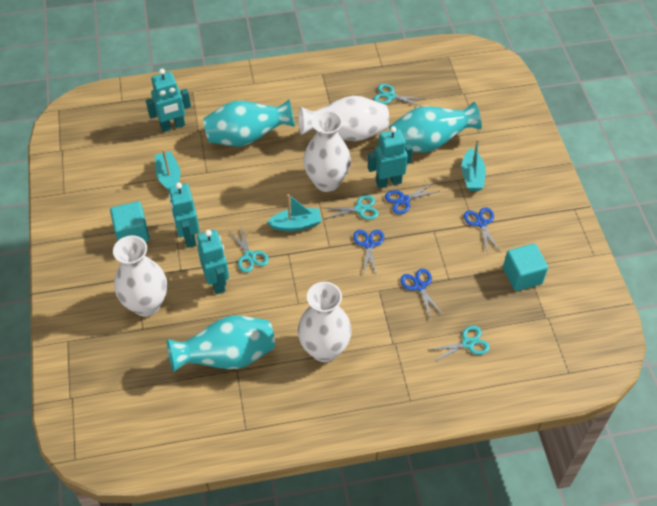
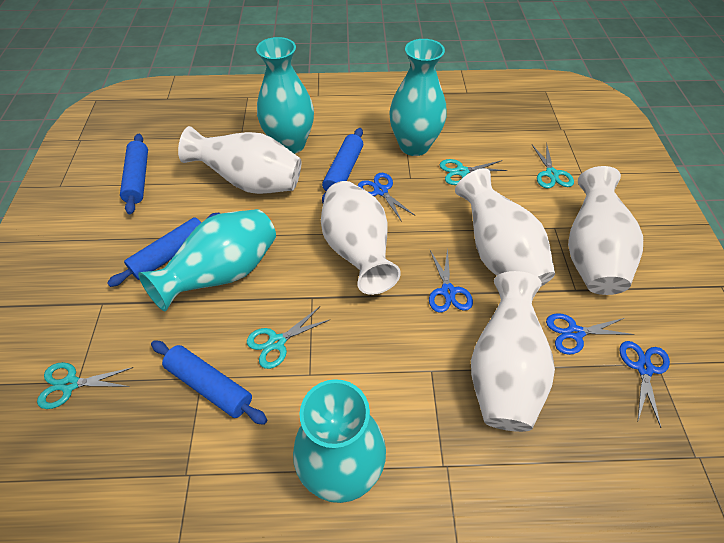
blue rolling pin: 0 -> 4
turquoise boat: 3 -> 0
turquoise cube: 2 -> 0
turquoise robot: 4 -> 0
turquoise vase: 3 -> 4
white vase: 4 -> 5

